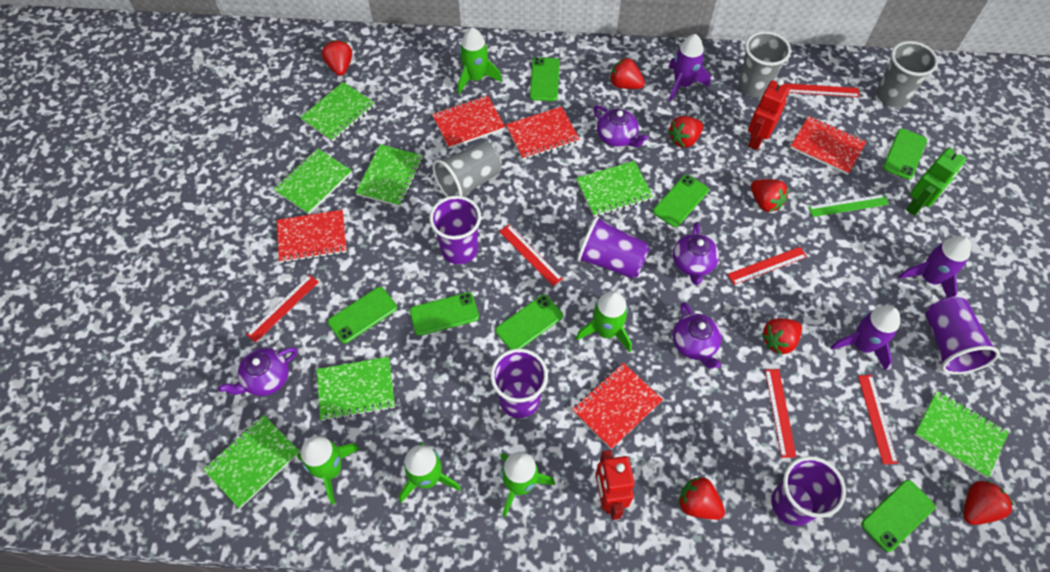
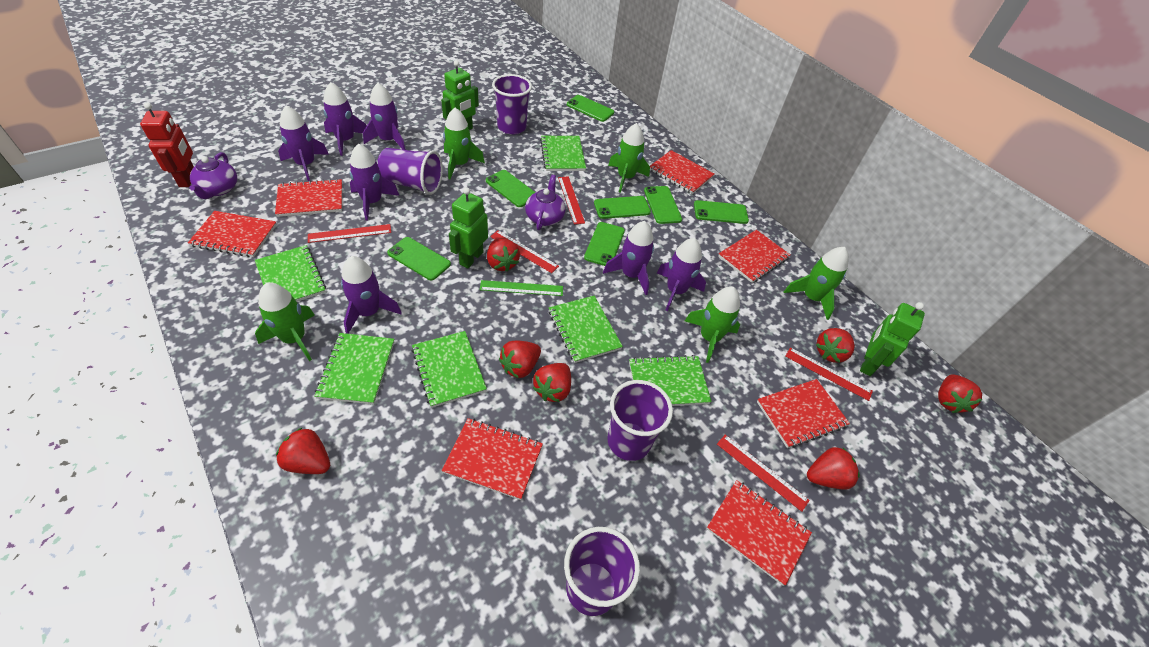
green notebook: 7 -> 6
green robot: 1 -> 3
grey cup: 3 -> 0
purple cup: 5 -> 4
purple rocket: 3 -> 7
purple teapot: 4 -> 2
red notebook: 5 -> 7
red robot: 2 -> 1
red ruler: 6 -> 5

